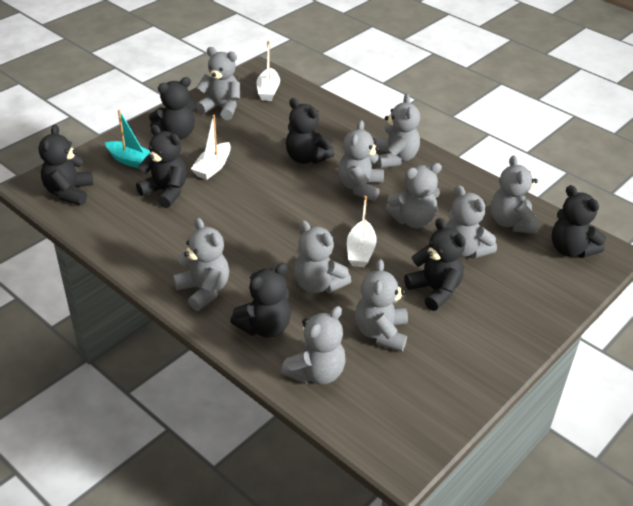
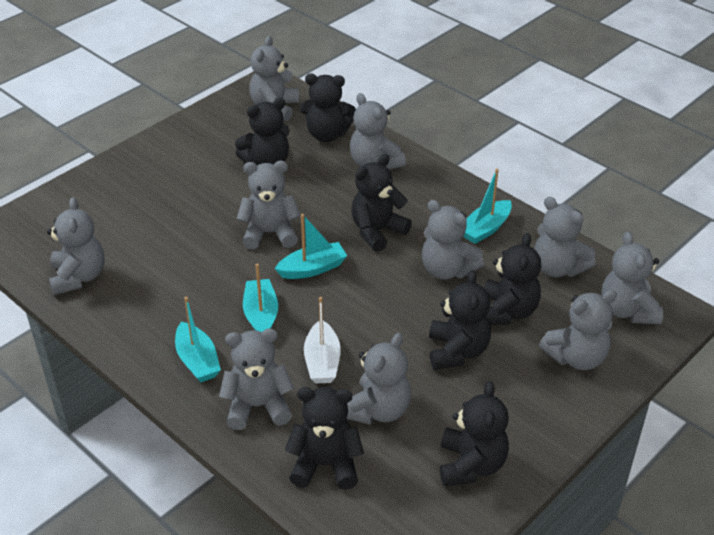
turquoise boat: 1 -> 4
white boat: 3 -> 1

